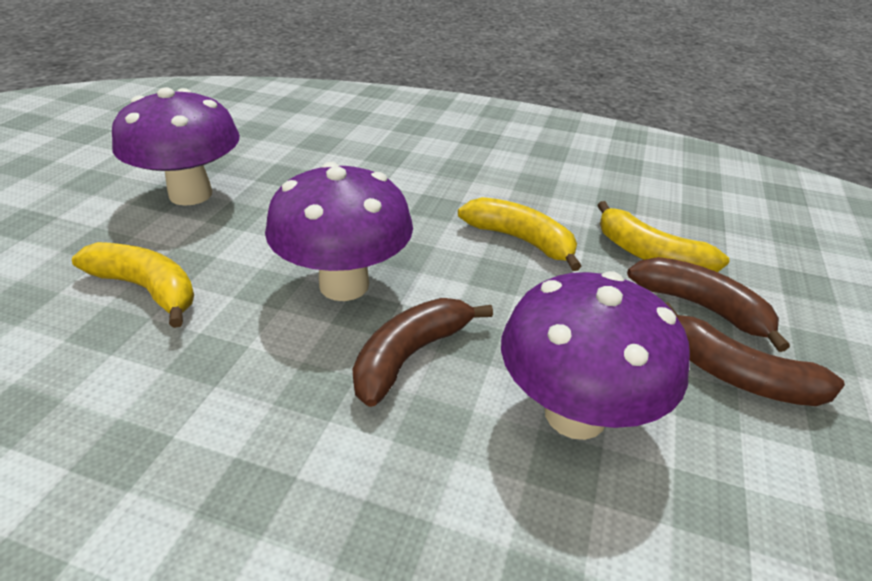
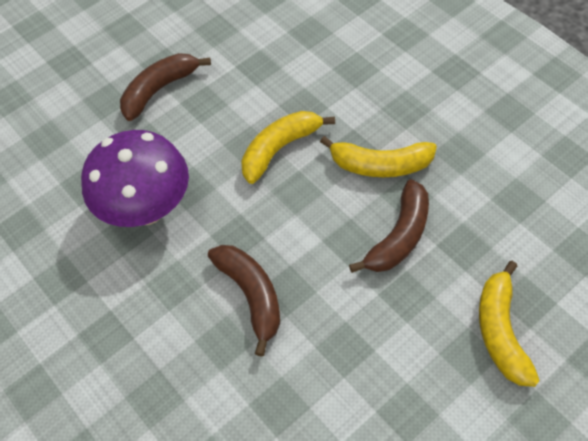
purple mushroom: 3 -> 1

